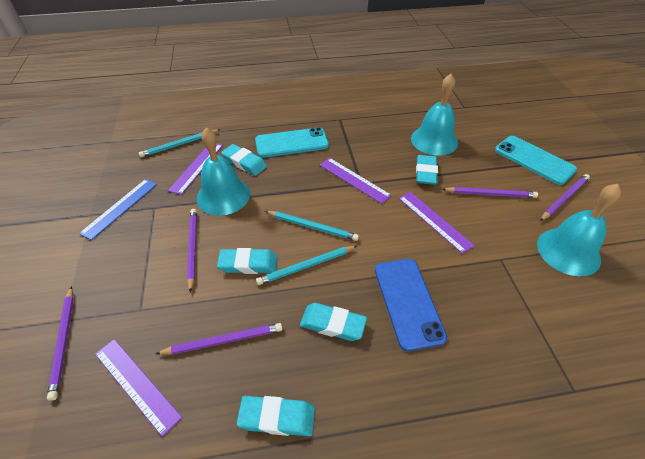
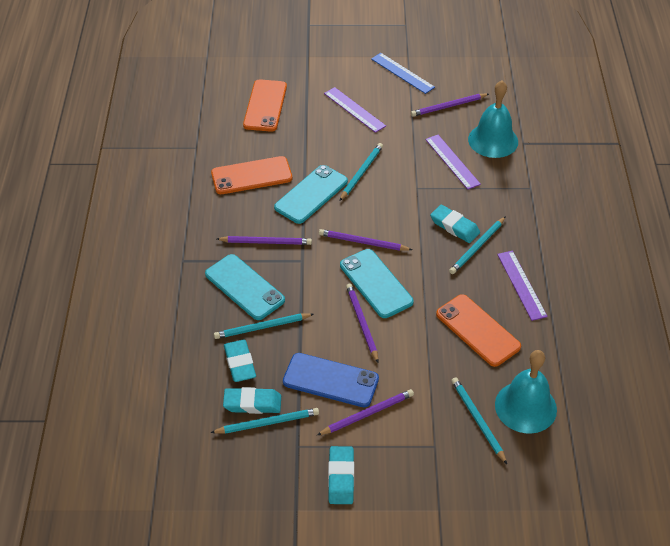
orange phone: 0 -> 3
purple ruler: 4 -> 3
turquoise bell: 3 -> 2
turquoise eraser: 5 -> 4
turquoise pencil: 3 -> 5
turquoise phone: 2 -> 3

